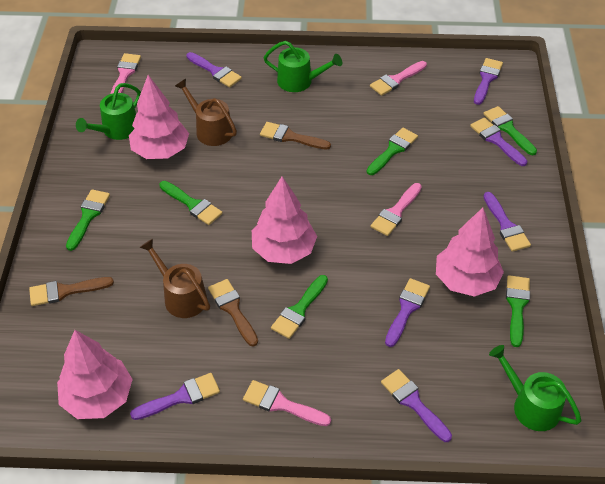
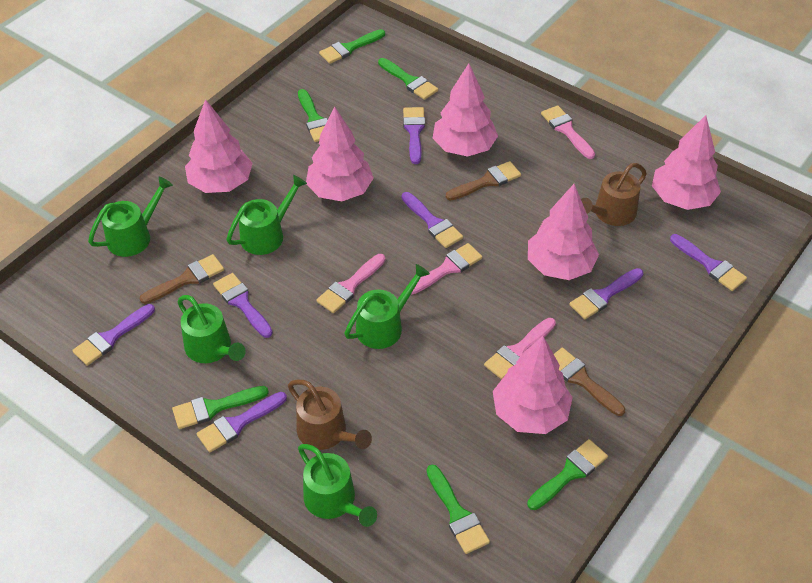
green watering can: 3 -> 5
pink tree: 4 -> 6

